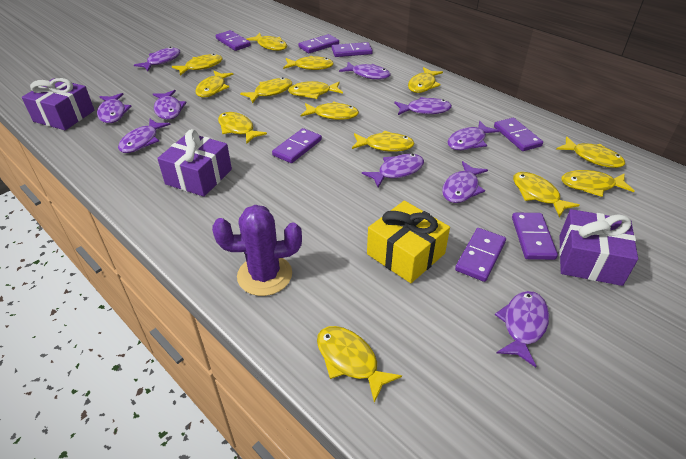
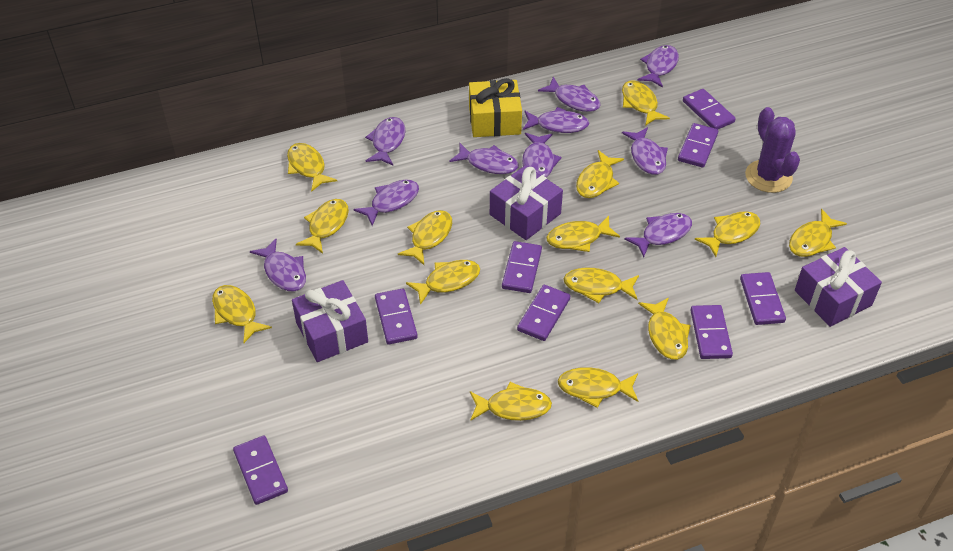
purple domino: 7 -> 8

